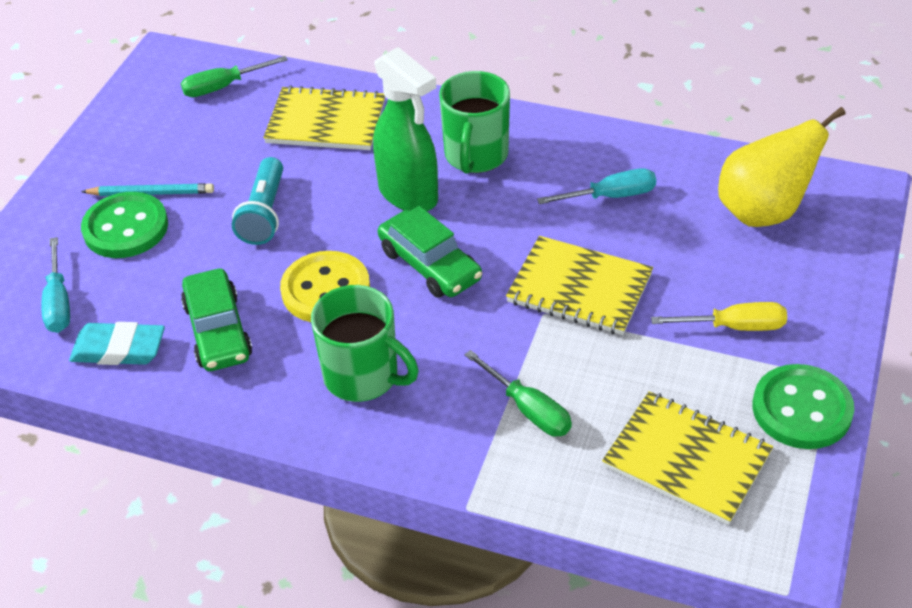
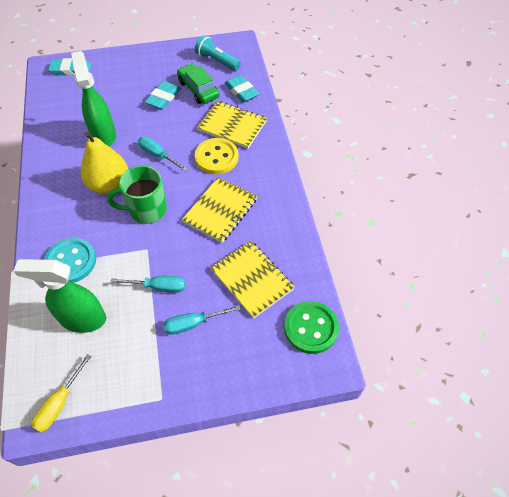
green button: 2 -> 1
green car: 2 -> 1
green mug: 2 -> 1
green screwdriver: 2 -> 0
green spray bottle: 1 -> 2
turquoise button: 0 -> 1
turquoise eraser: 1 -> 3
turquoise pencil: 1 -> 0
turquoise screwdriver: 2 -> 3

